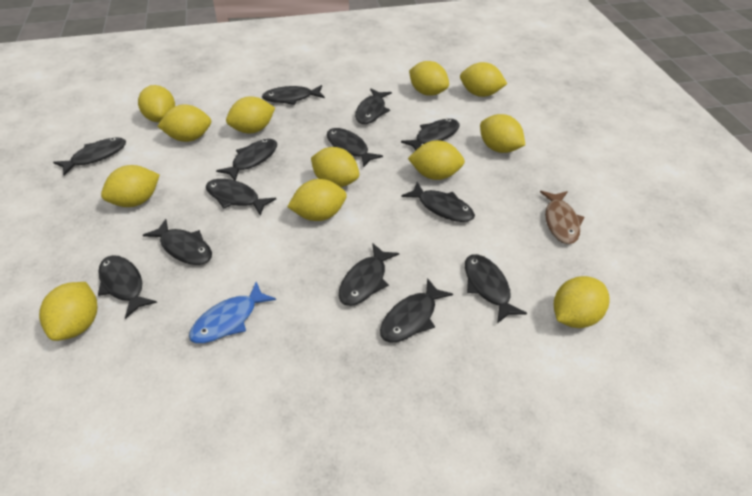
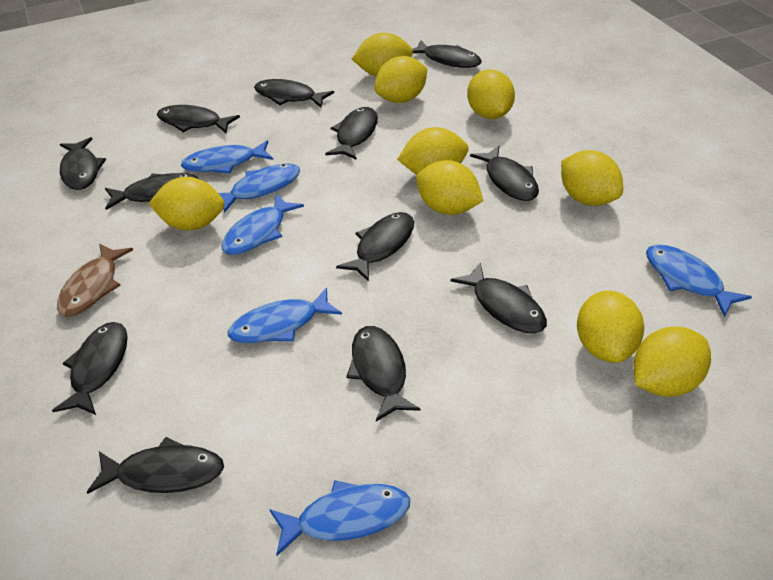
black fish: 13 -> 12
blue fish: 1 -> 6
yellow lemon: 12 -> 9

